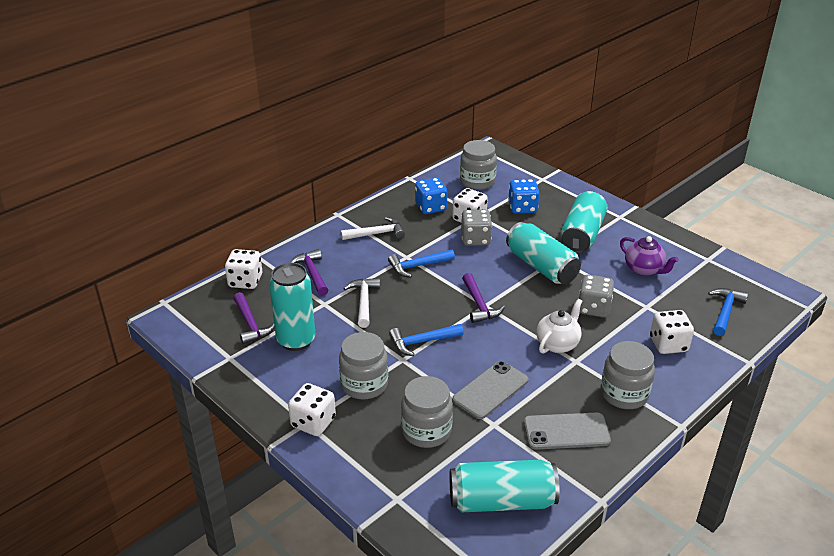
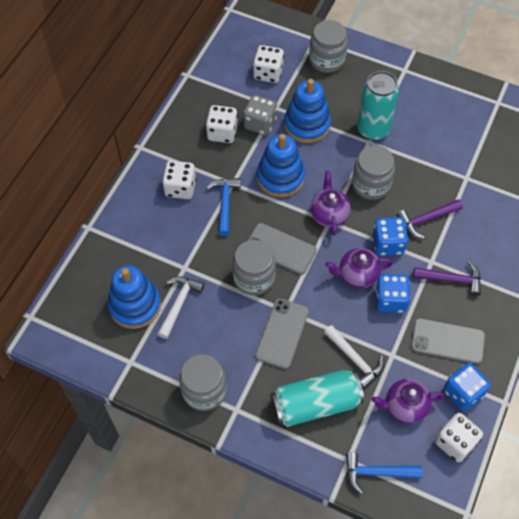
blue dice: 2 -> 3
blue hammer: 3 -> 2
blue stacking toy: 0 -> 3
grey dice: 2 -> 1
grey phone: 2 -> 3
purple hammer: 3 -> 2
purple teapot: 1 -> 3
turquoise can: 4 -> 2
white teapot: 1 -> 0

